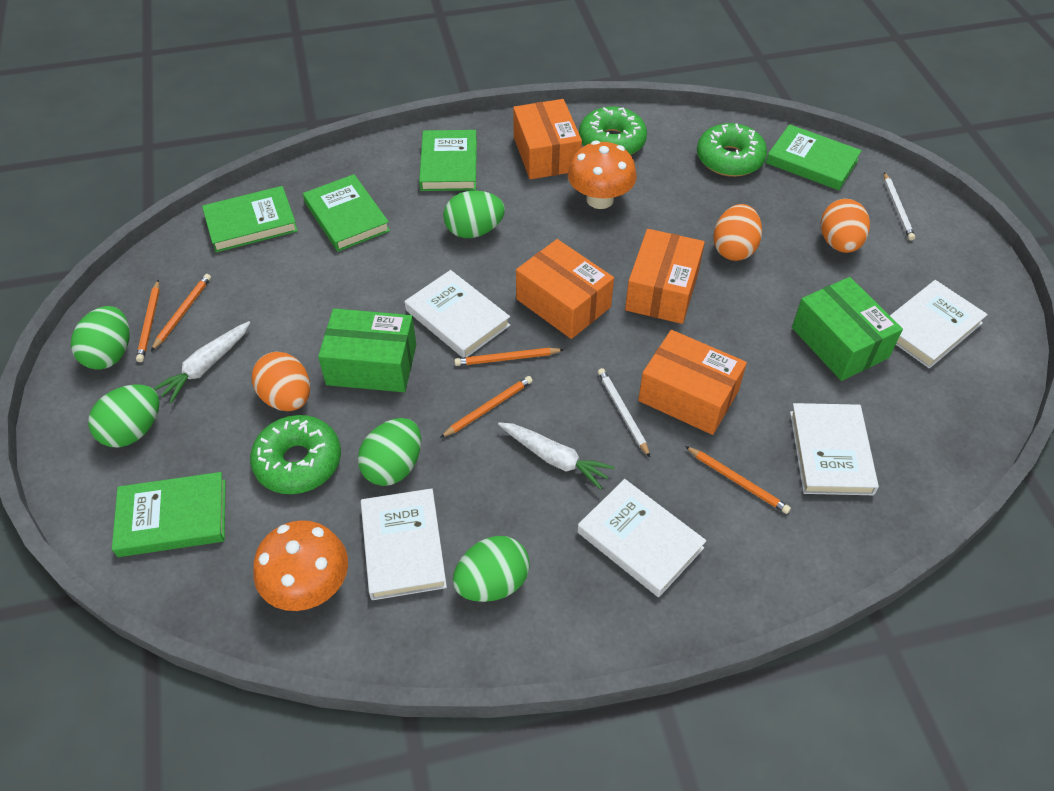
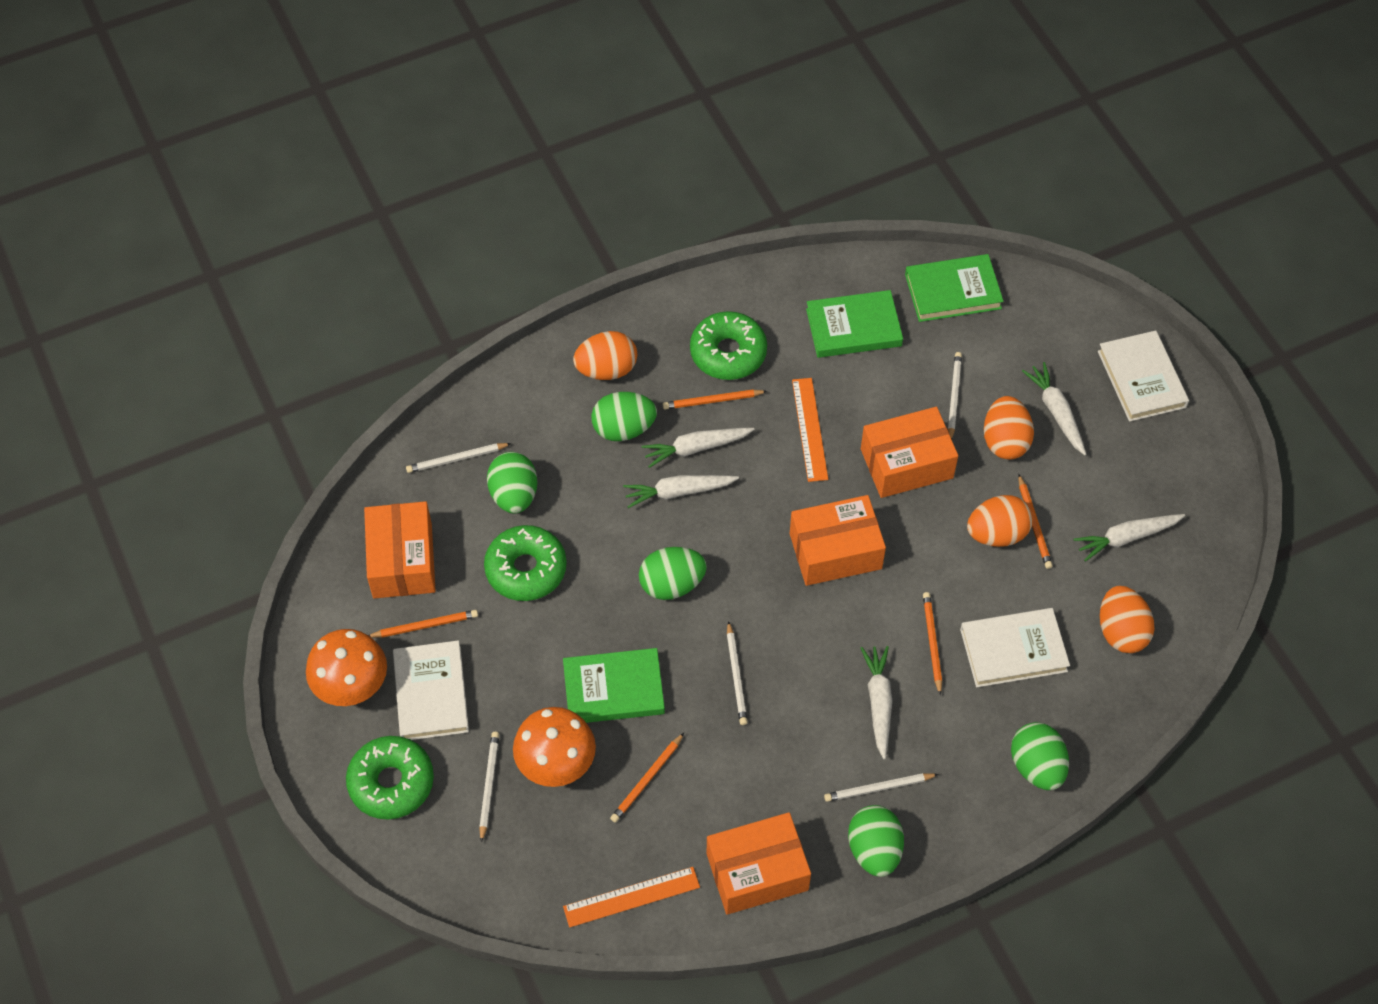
green book: 5 -> 3
green box: 2 -> 0
orange egg: 3 -> 4
orange ruler: 0 -> 2
white book: 5 -> 3
white carrot: 2 -> 5
white pencil: 2 -> 5

